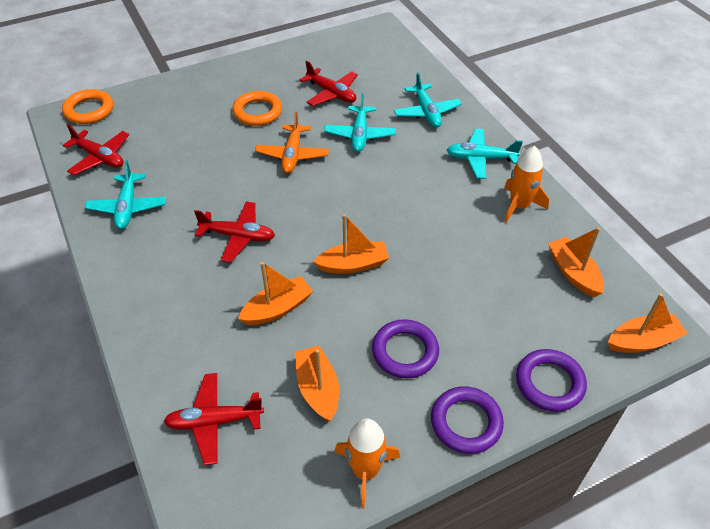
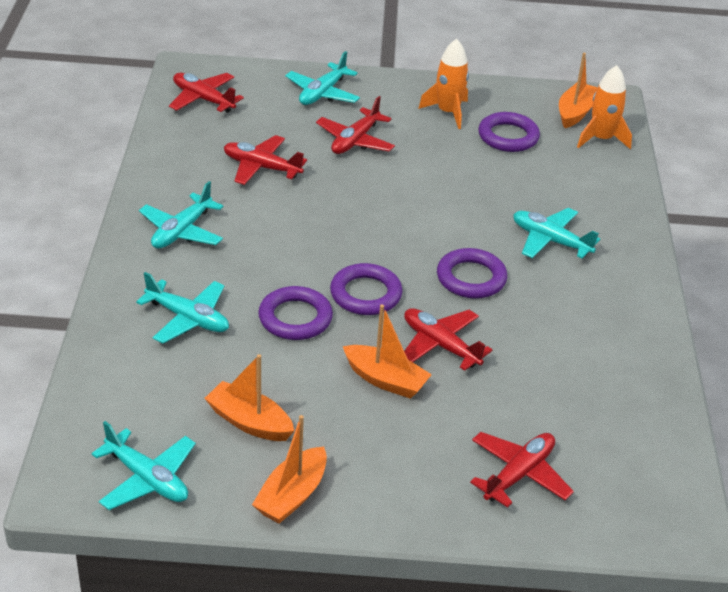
orange boat: 5 -> 4
orange plane: 1 -> 0
orange ring: 2 -> 0
purple ring: 3 -> 4
red plane: 4 -> 5
turquoise plane: 4 -> 5

